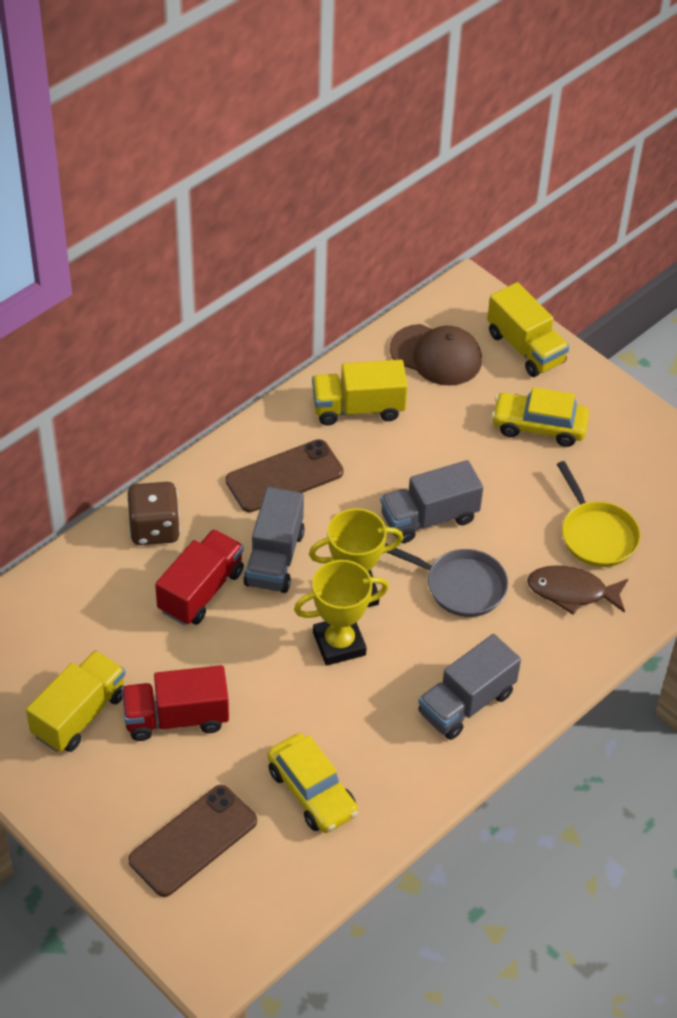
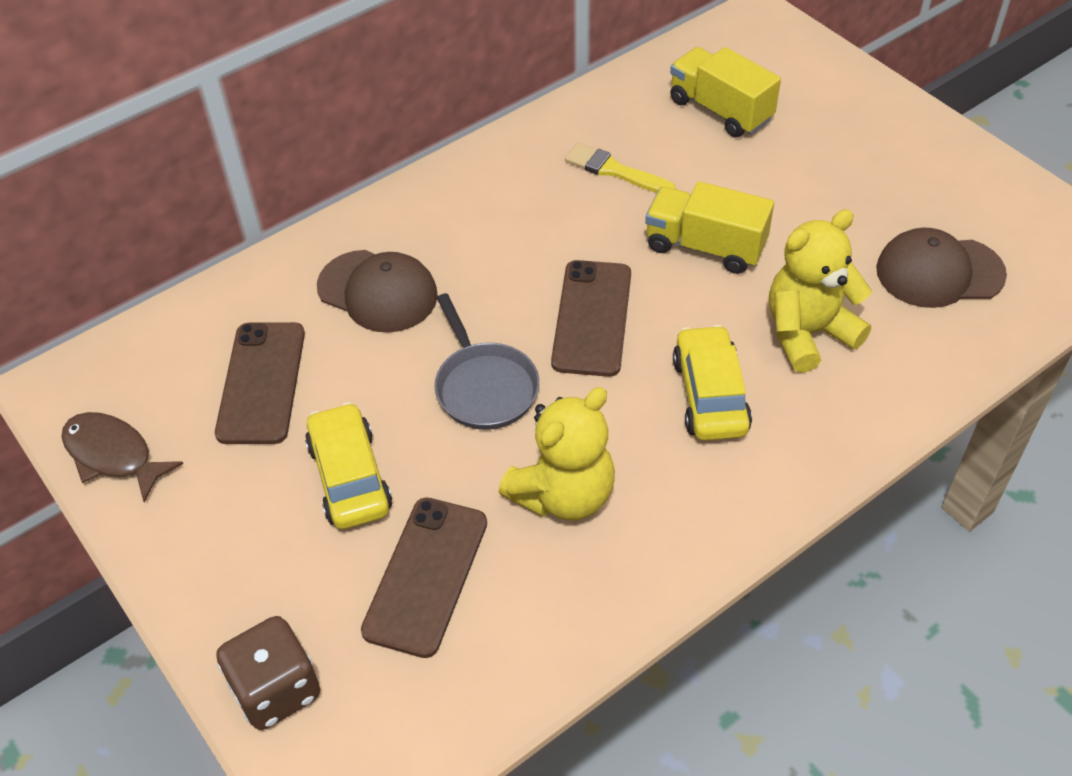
brown cap: 1 -> 2
brown phone: 2 -> 3
grey truck: 3 -> 0
red truck: 2 -> 0
yellow brush: 0 -> 1
yellow pan: 1 -> 0
yellow teddy bear: 0 -> 2
yellow trophy: 2 -> 0
yellow truck: 3 -> 2

